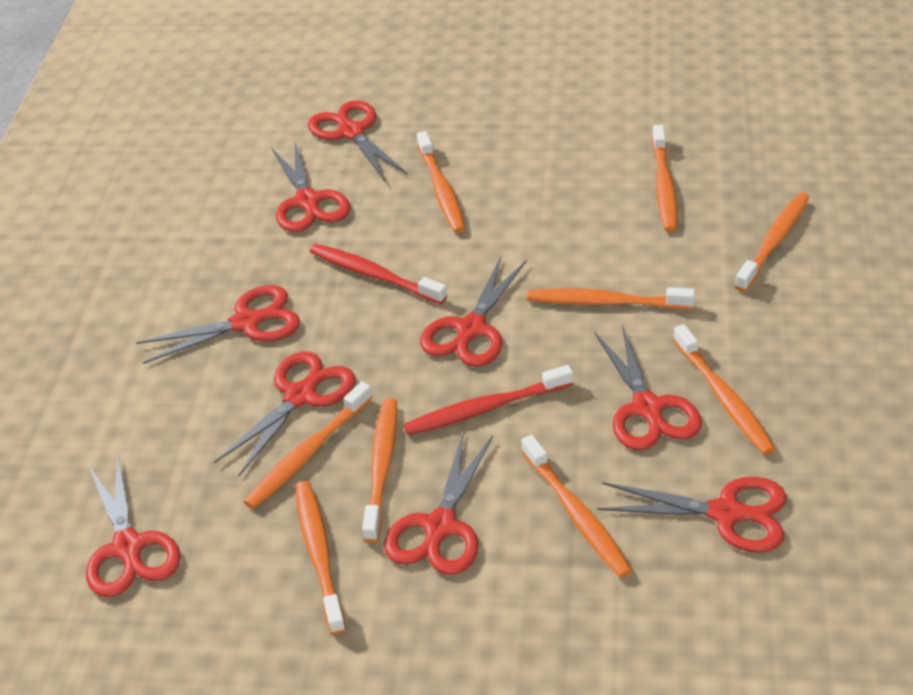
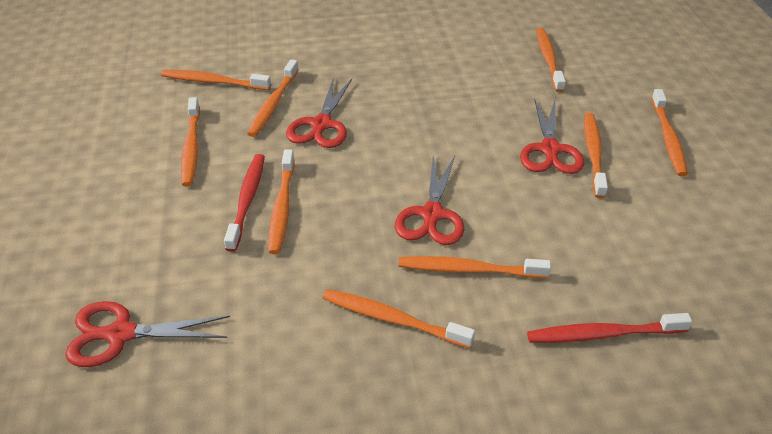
red scissors: 9 -> 4

